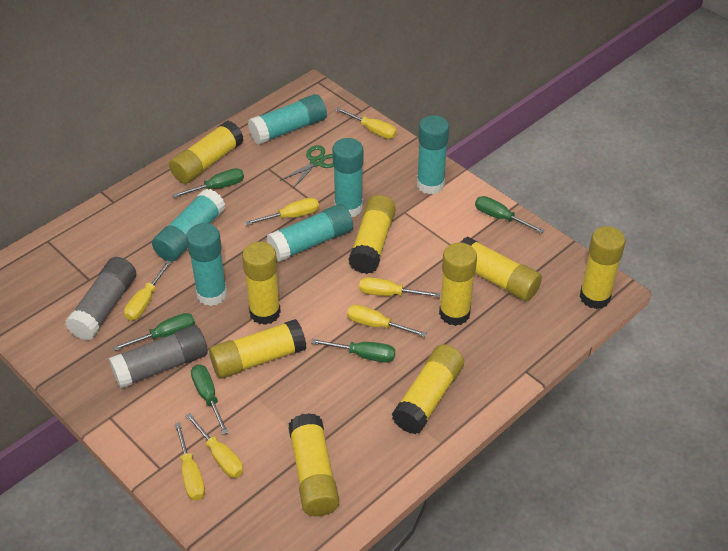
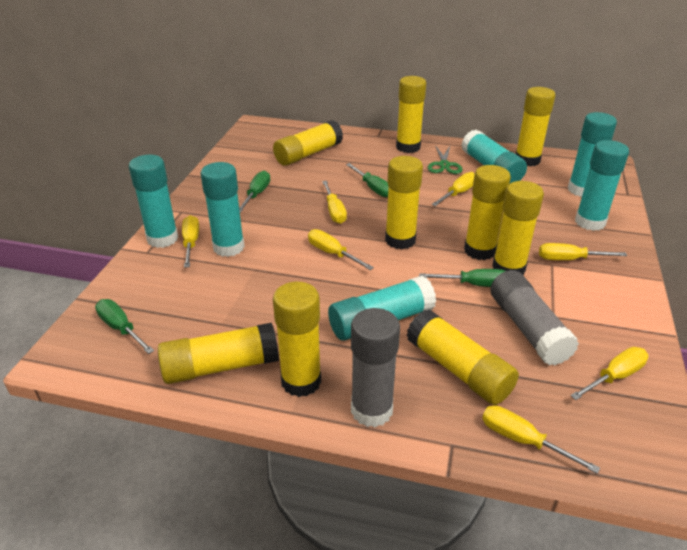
green screwdriver: 5 -> 4

